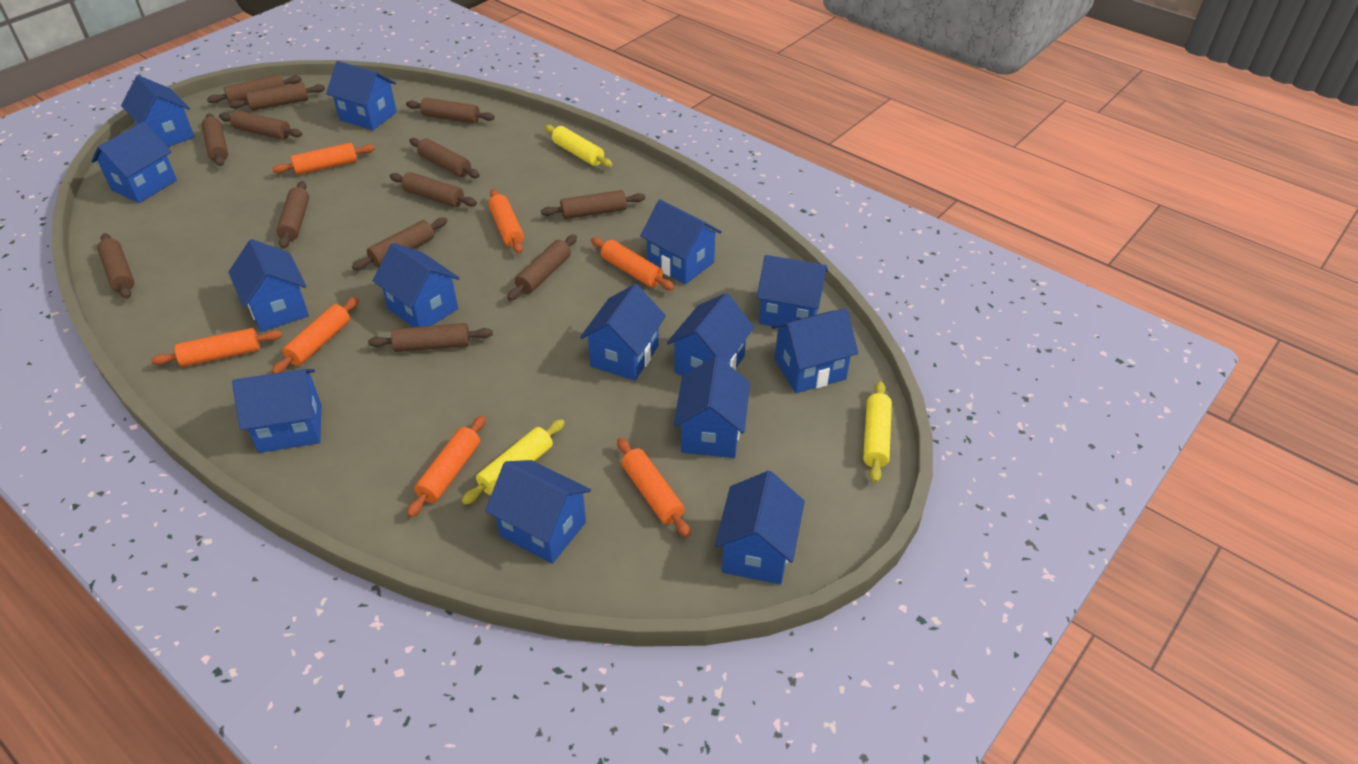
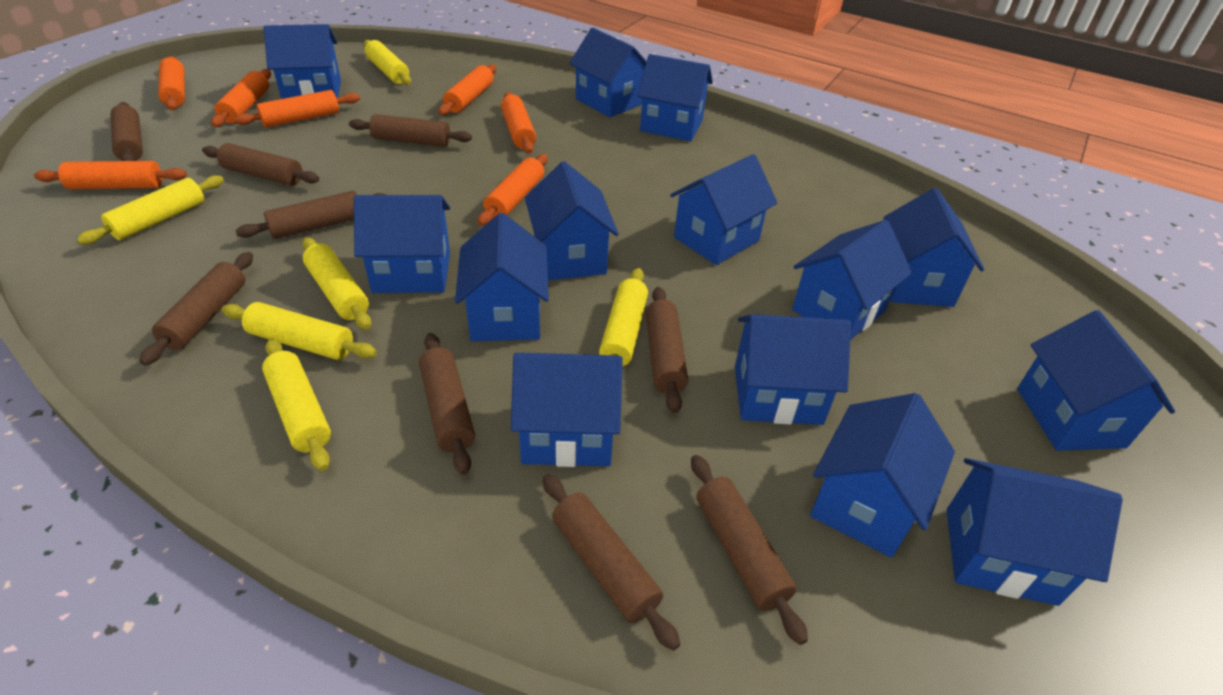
brown rolling pin: 13 -> 9
yellow rolling pin: 3 -> 6

